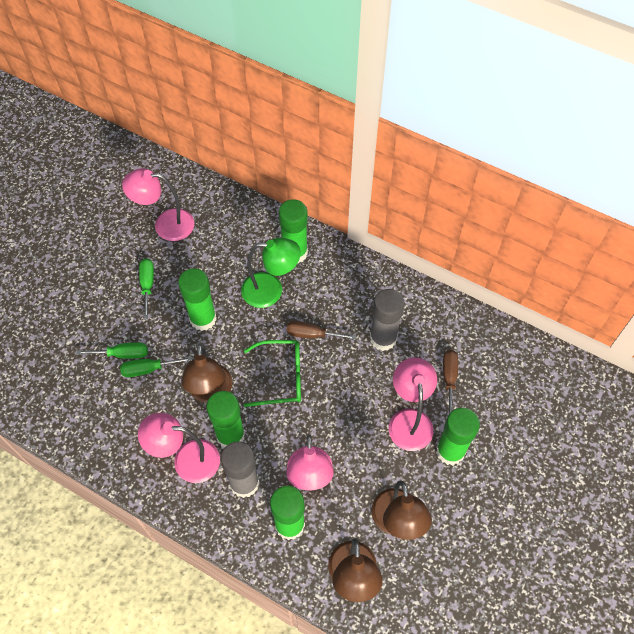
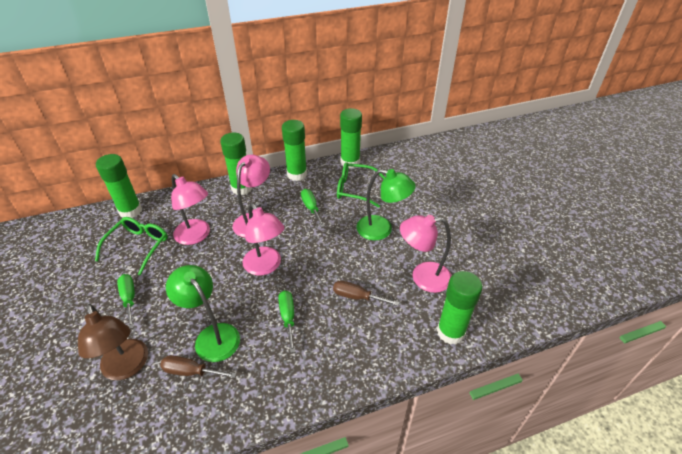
brown lamp: 3 -> 1
green glasses: 1 -> 2
green lamp: 1 -> 2
grey glue stick: 2 -> 0

